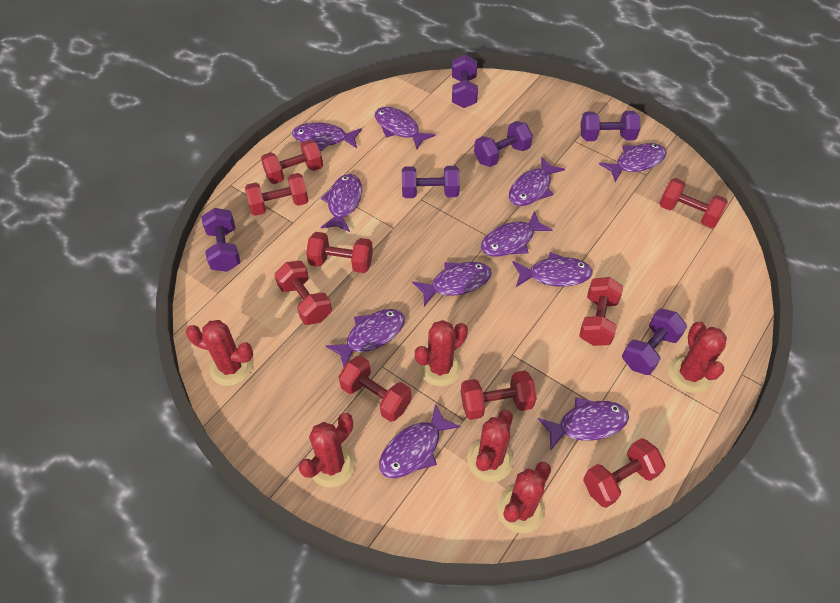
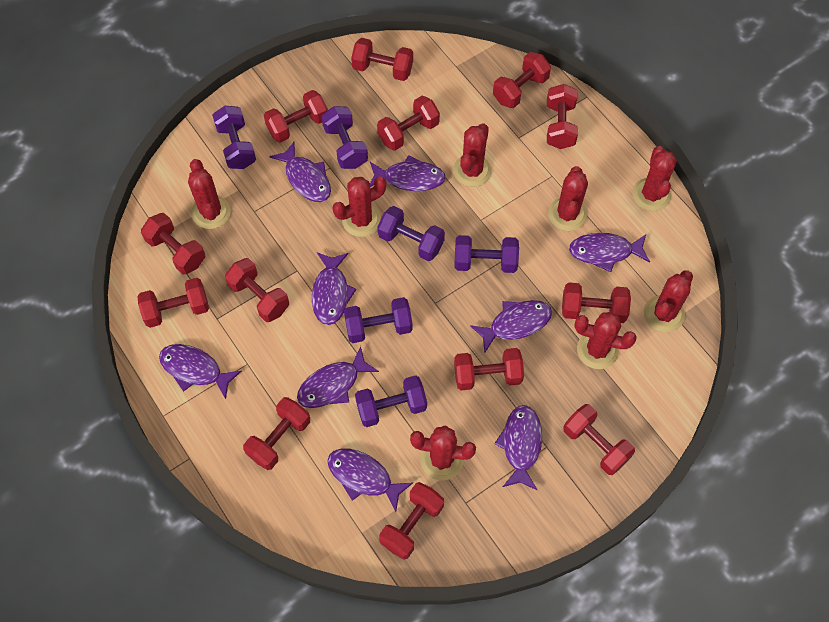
purple fish: 11 -> 9
red cactus: 6 -> 8
red dumbbell: 9 -> 13

